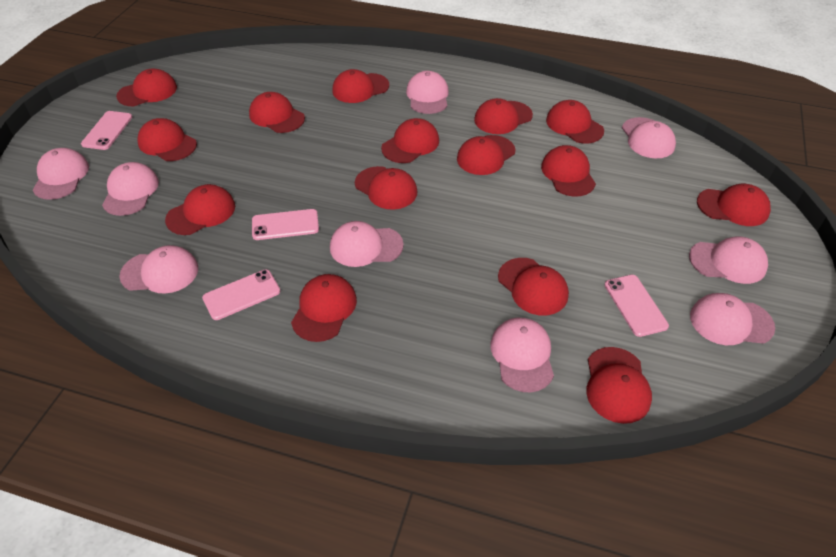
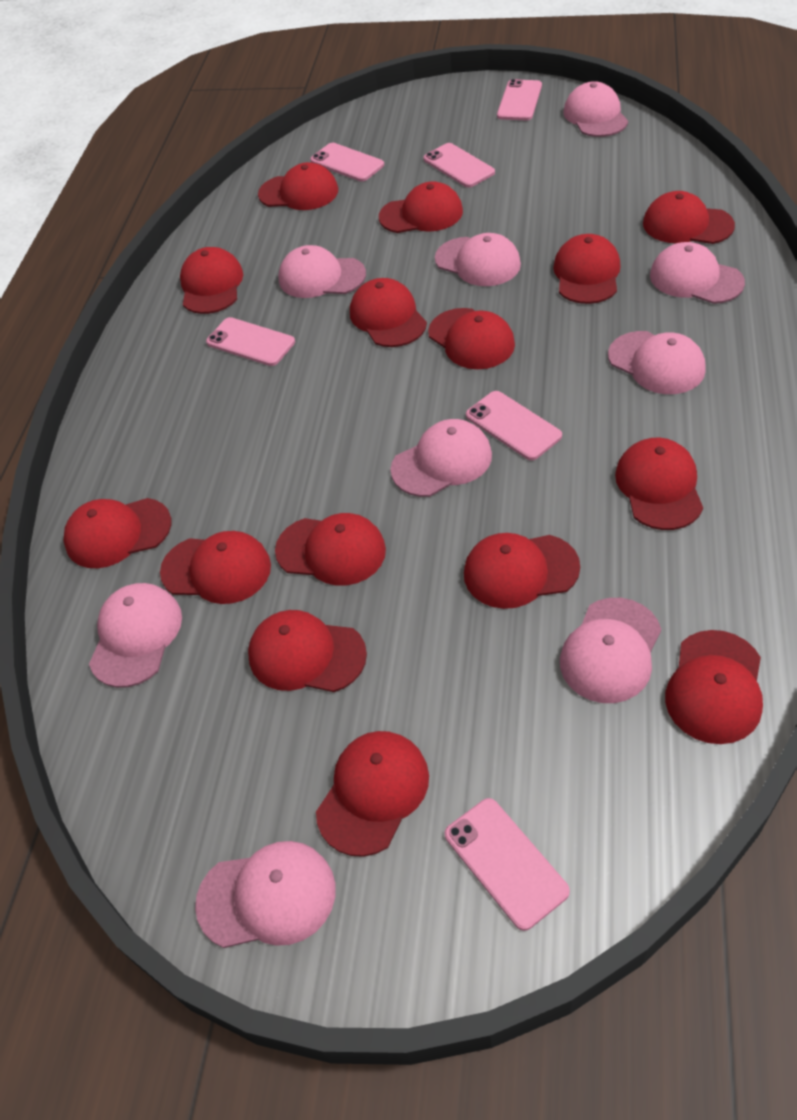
pink phone: 4 -> 6

